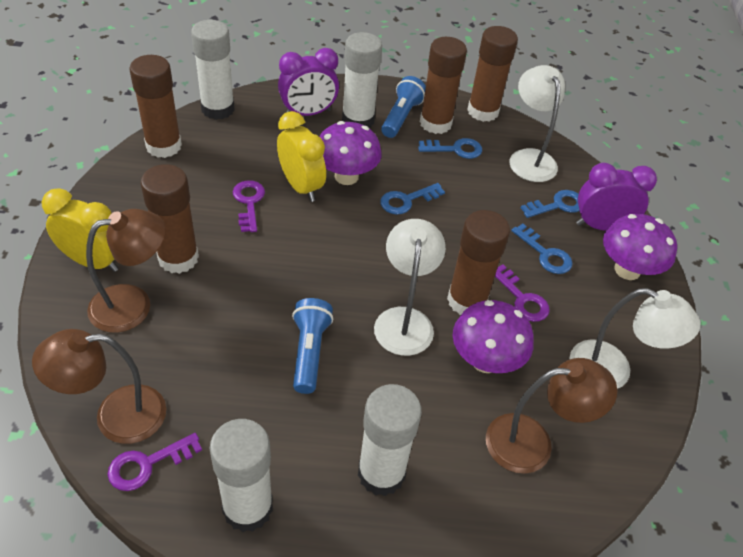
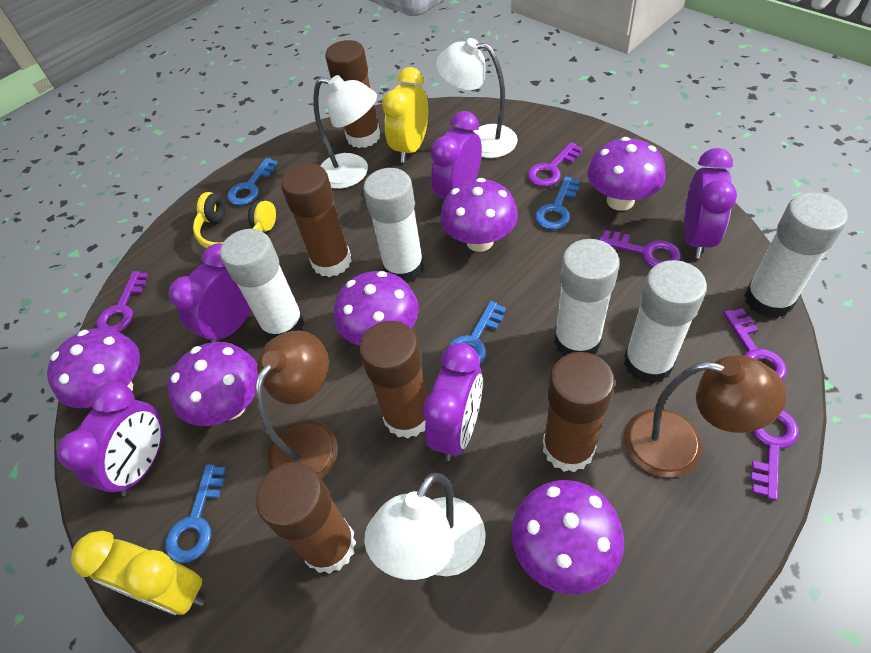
blue flashlight: 2 -> 0
brown lamp: 3 -> 2
purple clock: 2 -> 5
purple key: 3 -> 5
purple mushroom: 3 -> 6
white glue stick: 4 -> 5
yellow headphones: 0 -> 1

